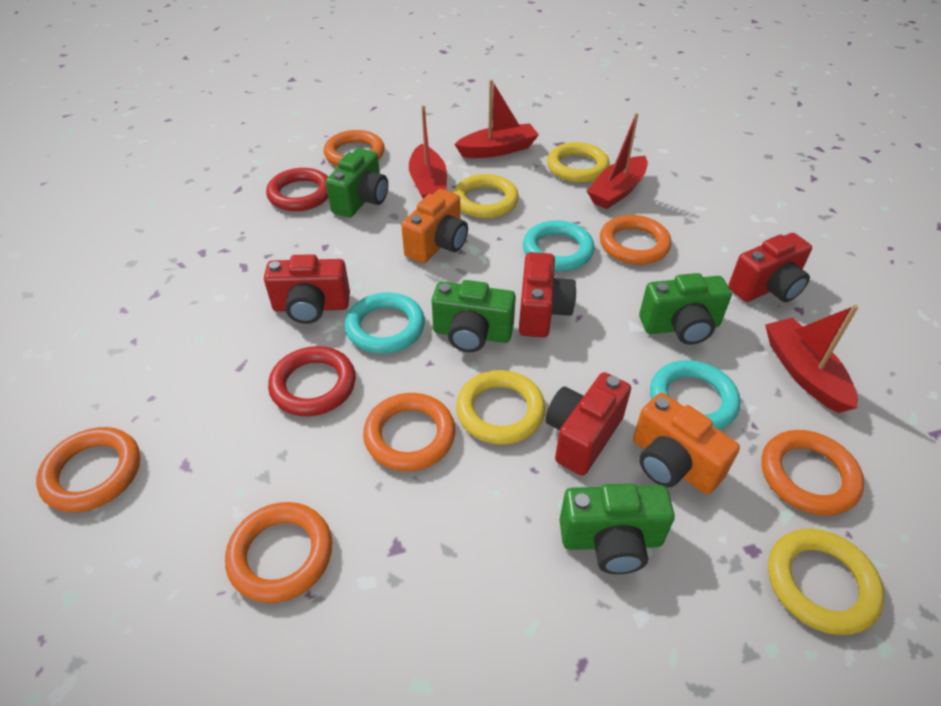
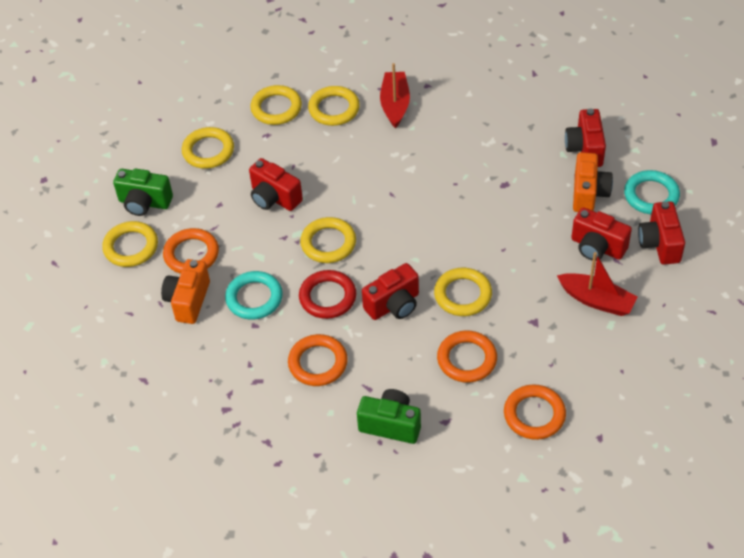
green camera: 4 -> 2
orange ring: 6 -> 4
red boat: 4 -> 2
red camera: 4 -> 5
red ring: 2 -> 1
turquoise ring: 3 -> 2
yellow ring: 4 -> 6

